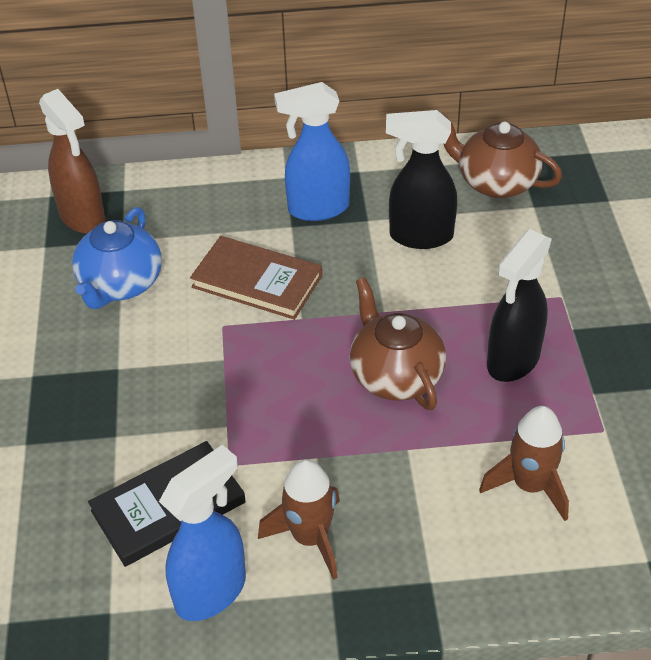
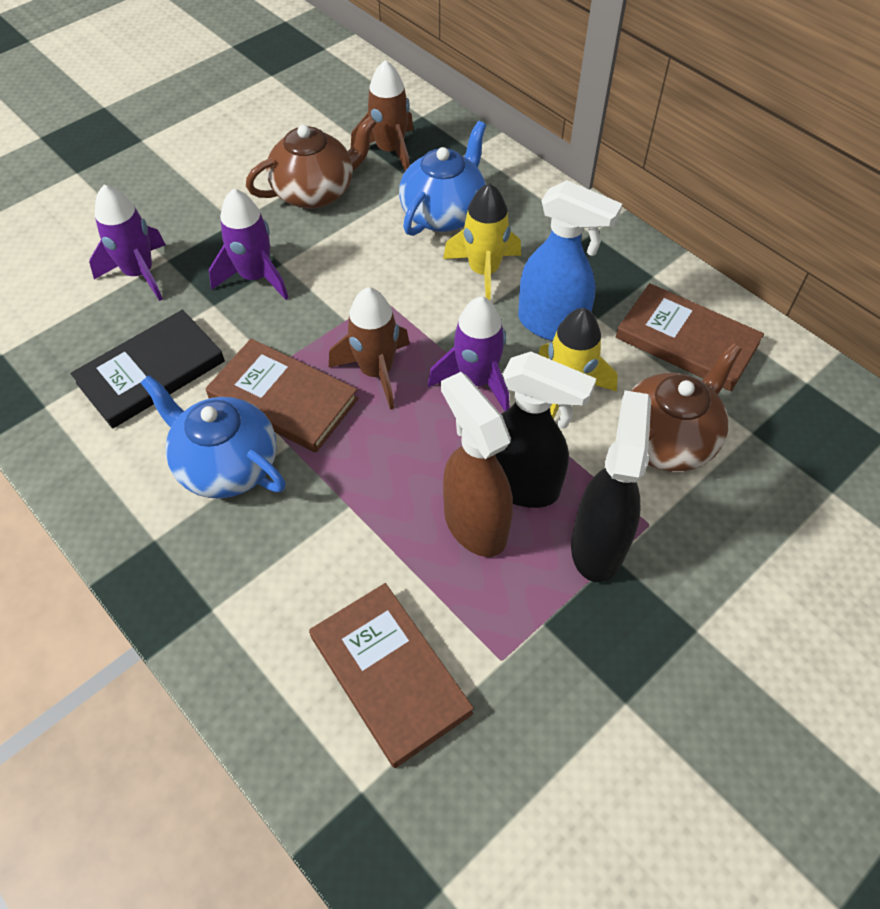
blue spray bottle: 2 -> 1
blue teapot: 1 -> 2
brown book: 1 -> 3
purple rocket: 0 -> 3
yellow rocket: 0 -> 2

